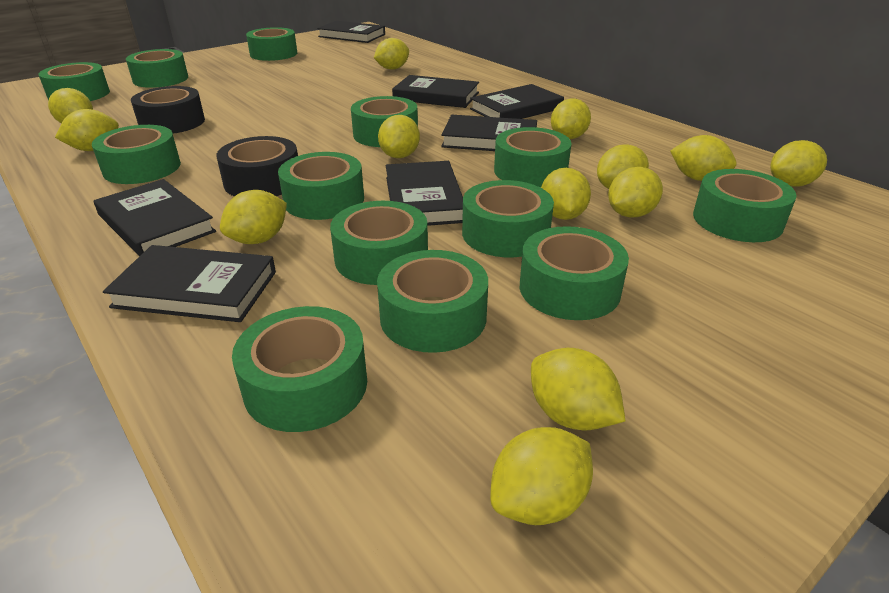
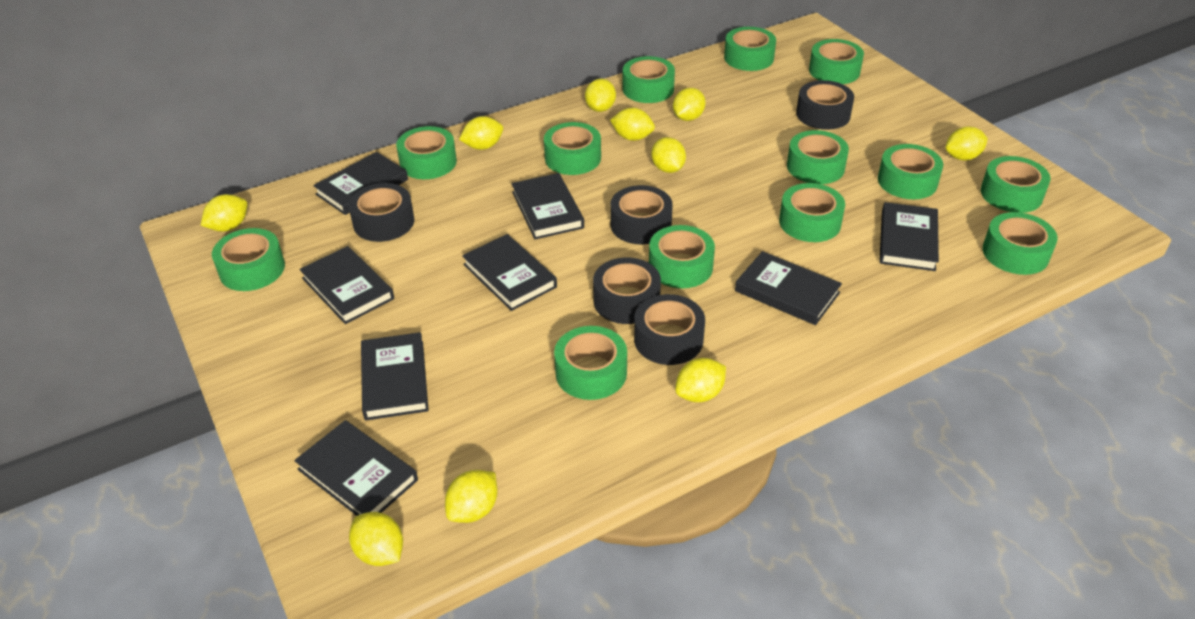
black book: 7 -> 8
black tape: 2 -> 5
yellow lemon: 13 -> 10

